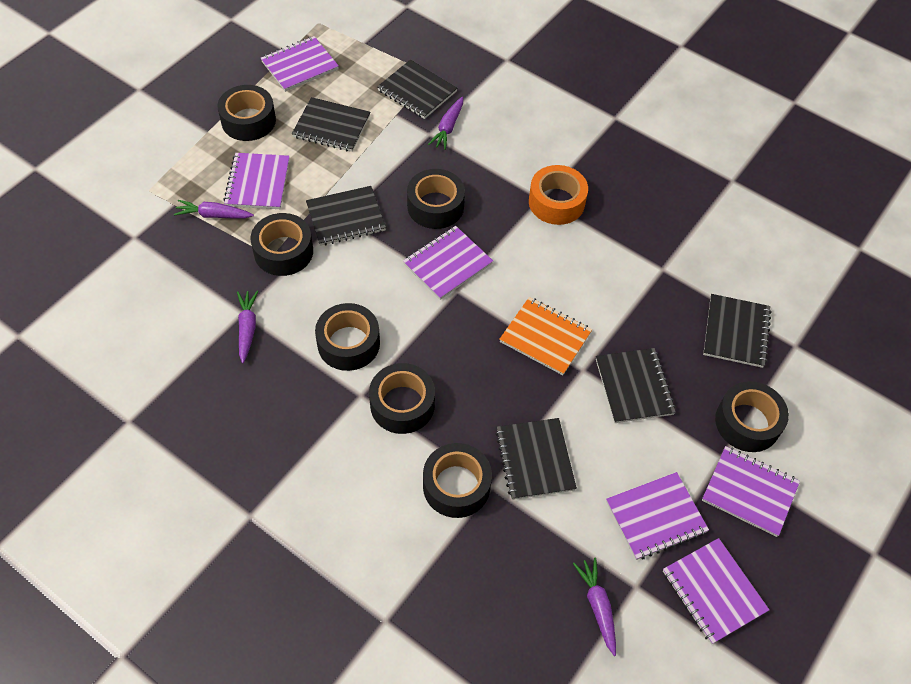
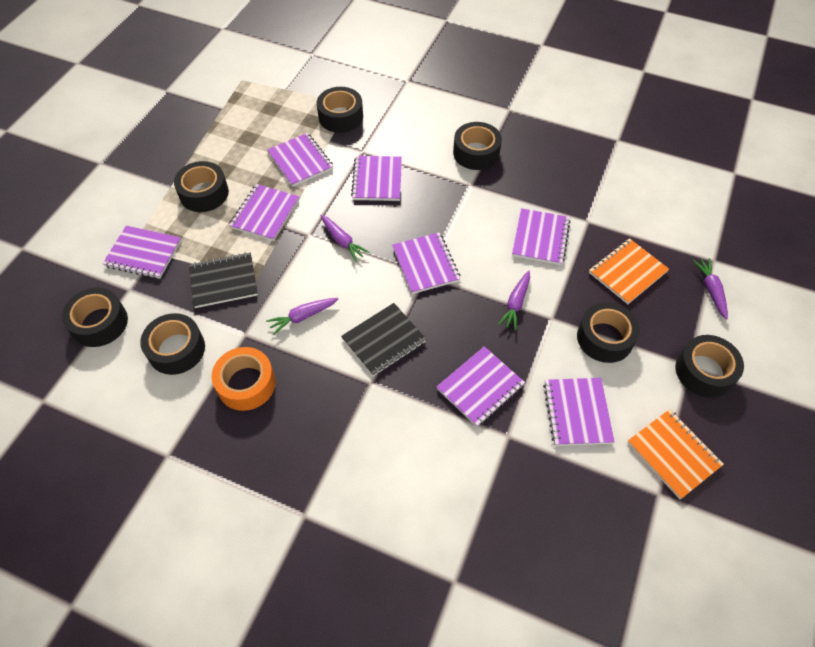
black notebook: 6 -> 2
orange notebook: 1 -> 2
purple notebook: 6 -> 8

